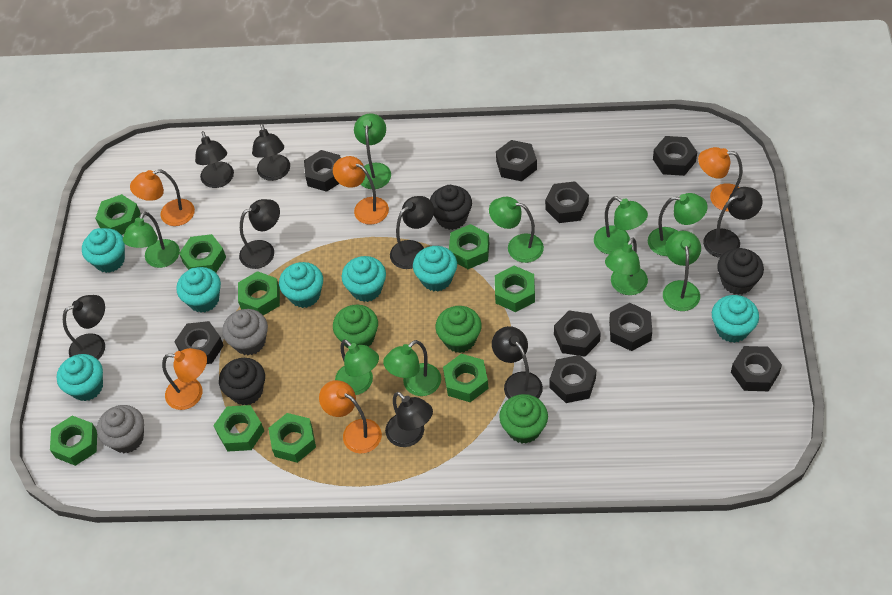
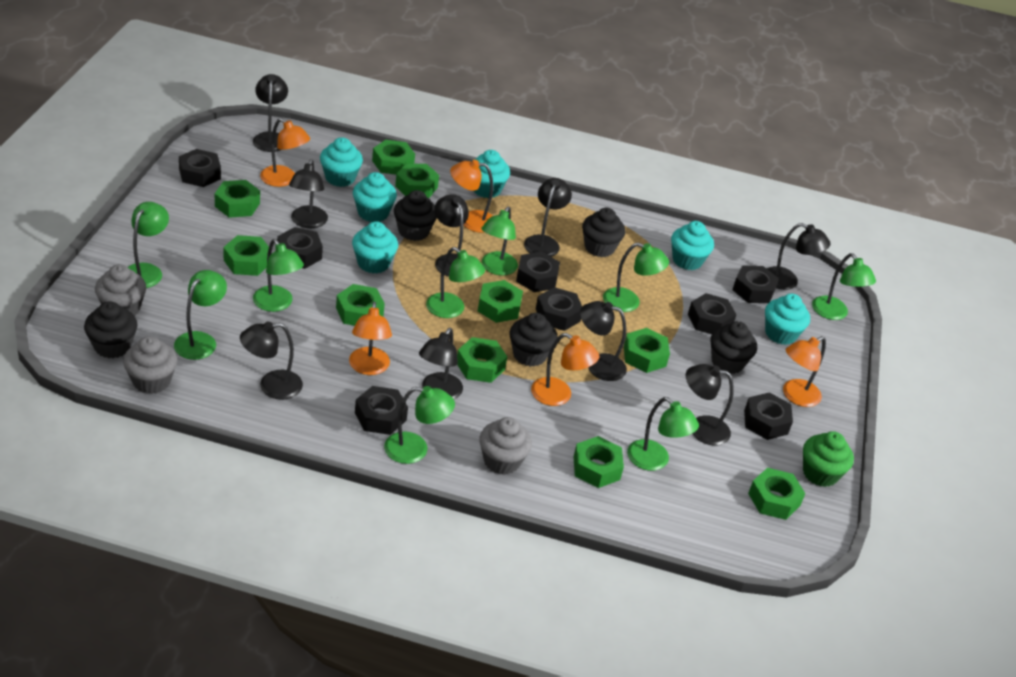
black cupcake: 3 -> 5
black lamp: 8 -> 9
black nut: 9 -> 8
green cupcake: 3 -> 1
green nut: 9 -> 10
grey cupcake: 2 -> 3
turquoise cupcake: 7 -> 6

